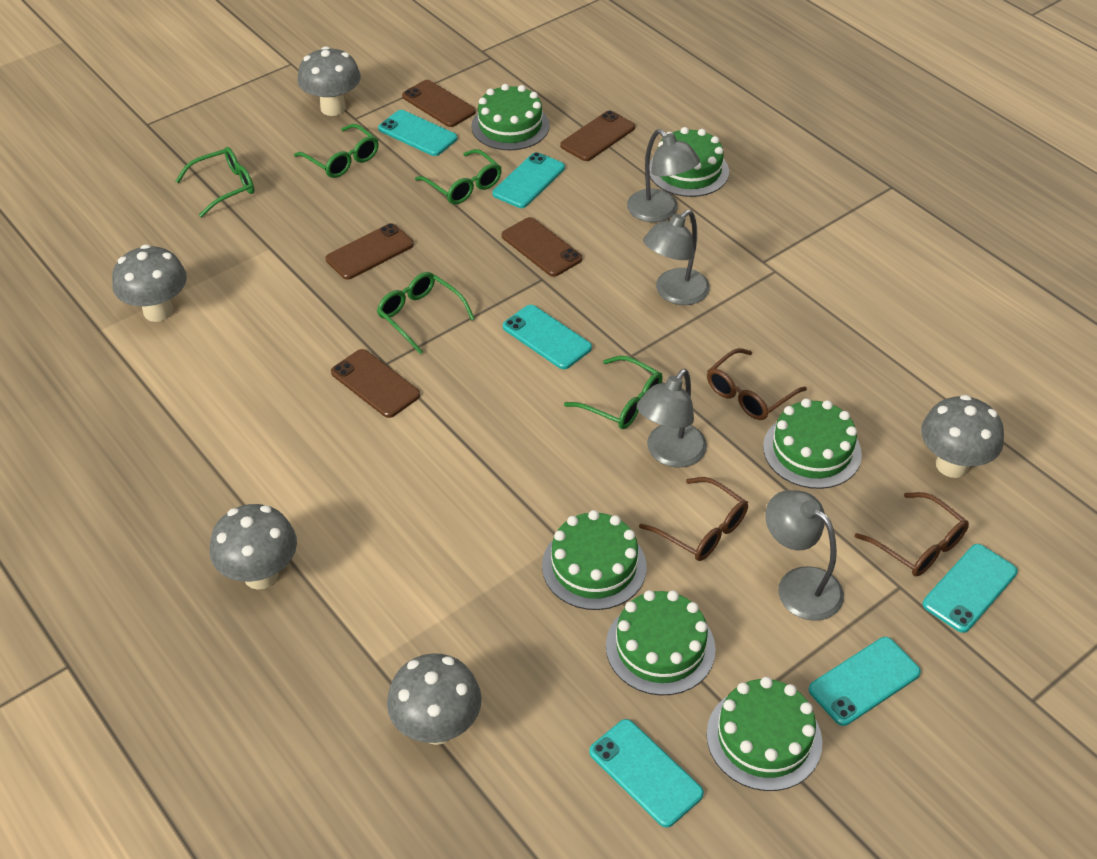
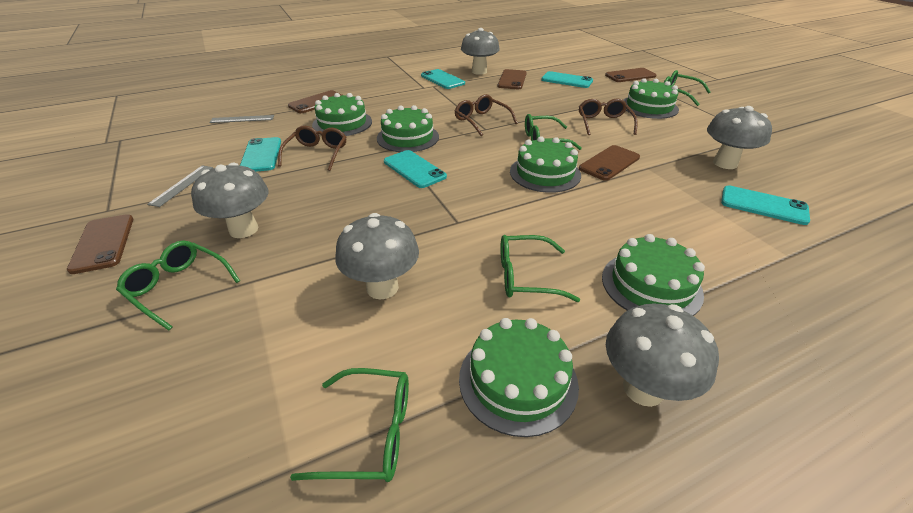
grey lamp: 4 -> 0
grey ruler: 0 -> 2
turquoise phone: 6 -> 5

